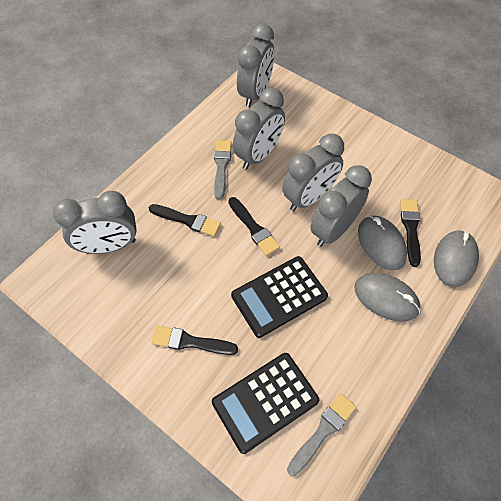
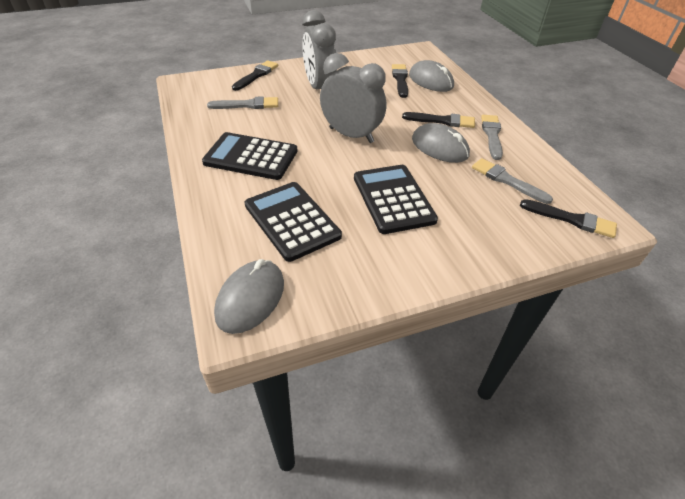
black calculator: 2 -> 3
grey brush: 2 -> 3
grey clock: 5 -> 2

